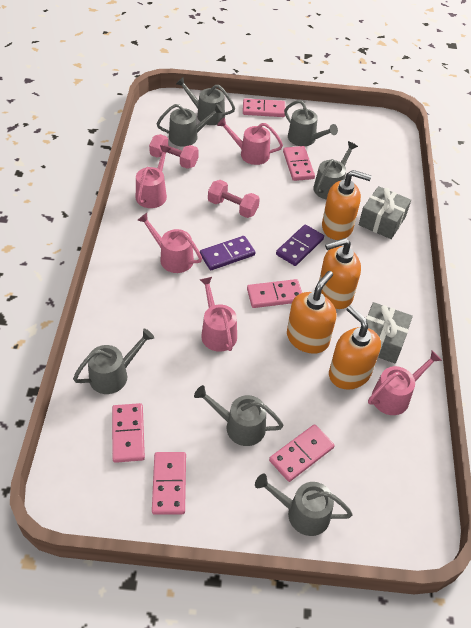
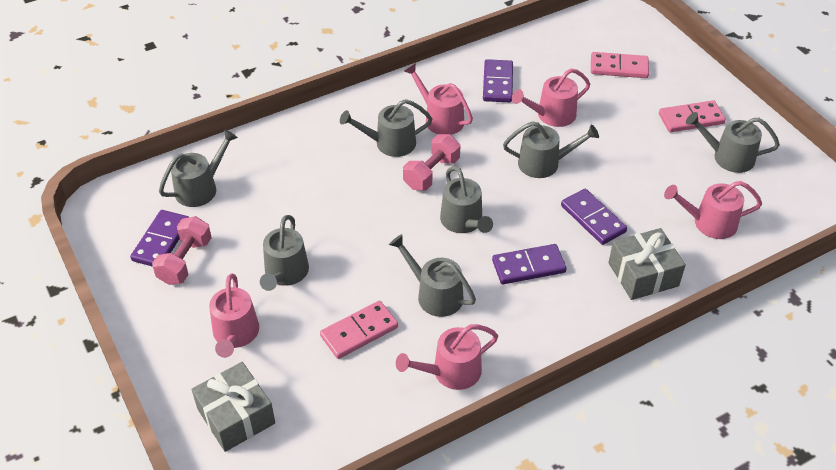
orange soap dispenser: 4 -> 0
pink domino: 6 -> 3
purple domino: 2 -> 4

